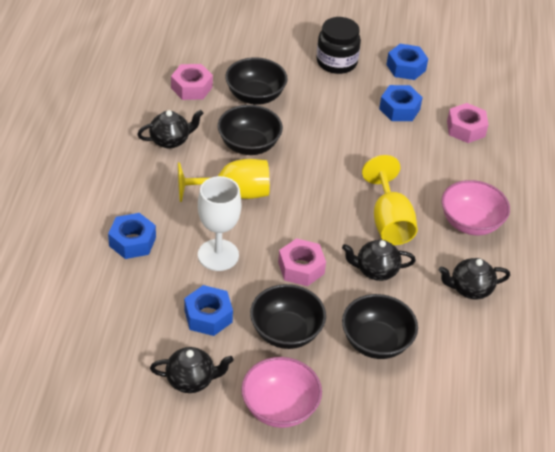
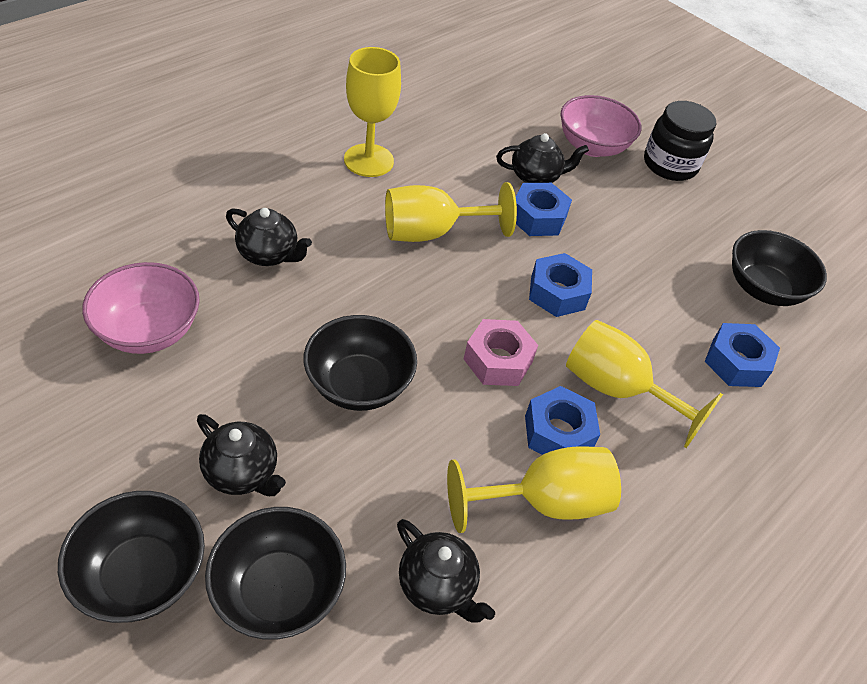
pink nut: 3 -> 1
white goblet: 1 -> 0
yellow goblet: 2 -> 4

